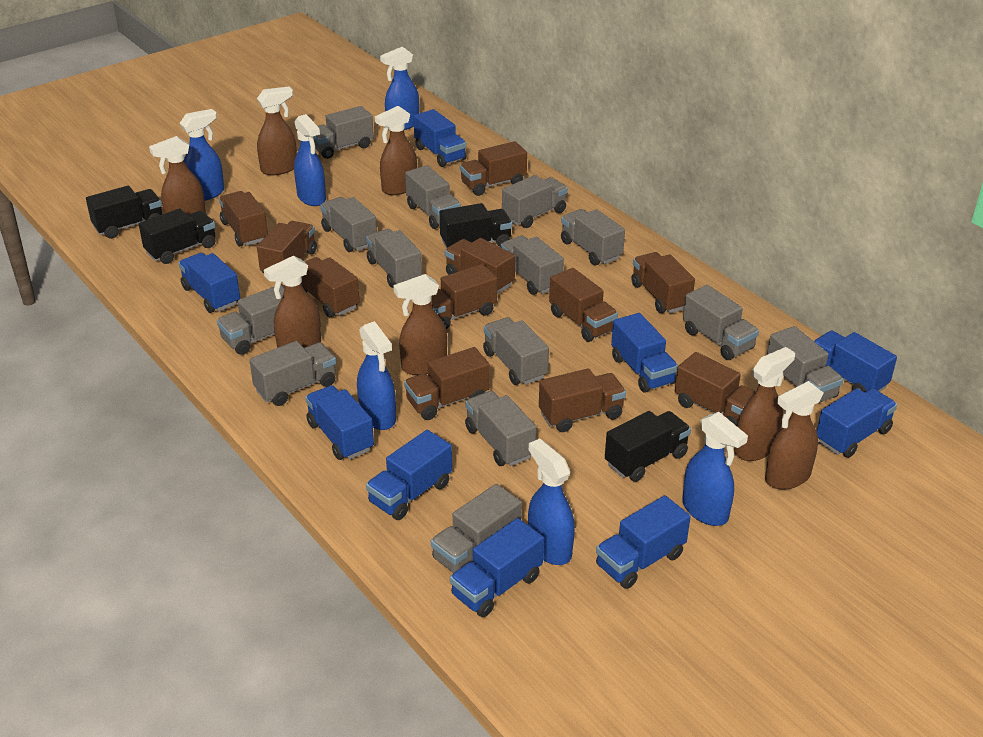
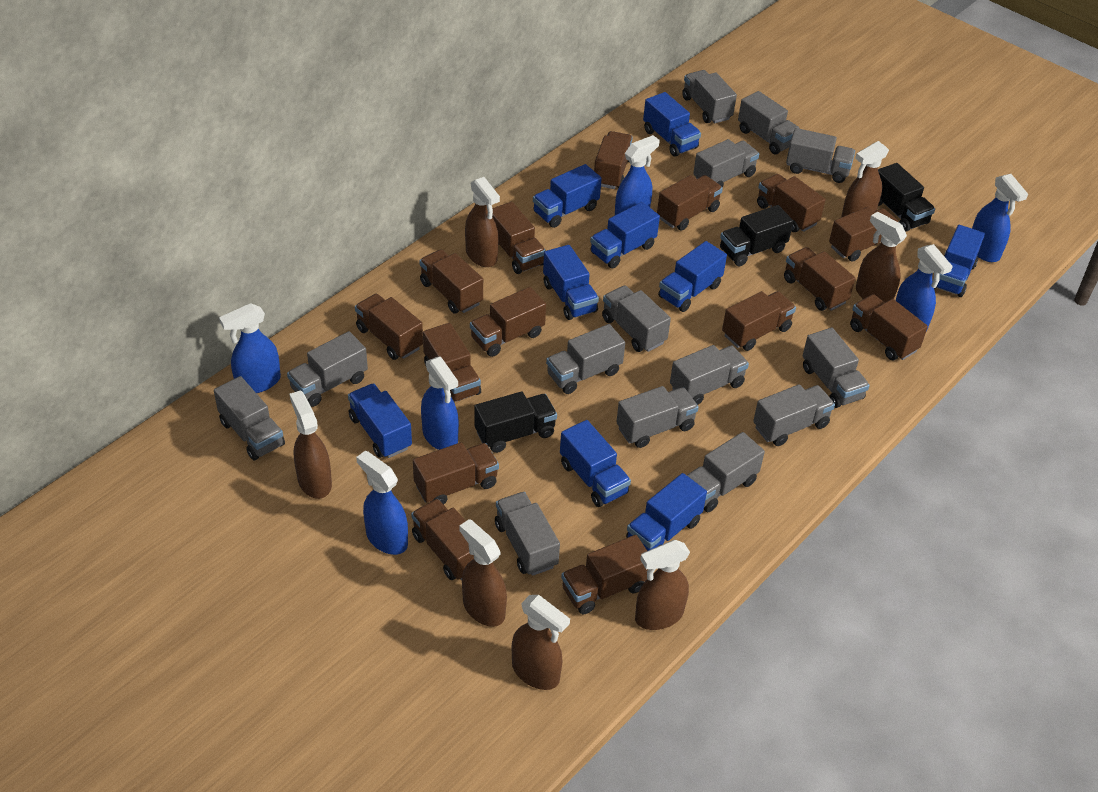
black truck: 4 -> 3
brown truck: 11 -> 15

